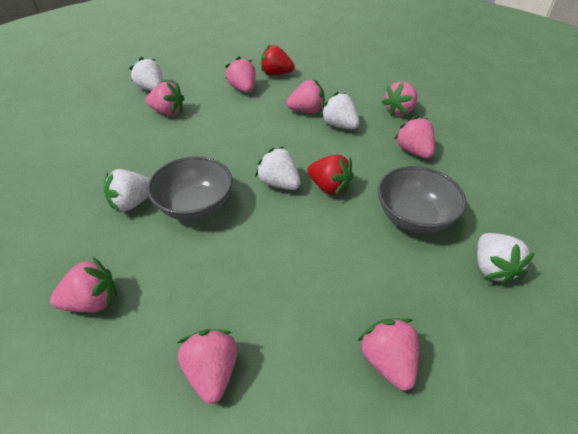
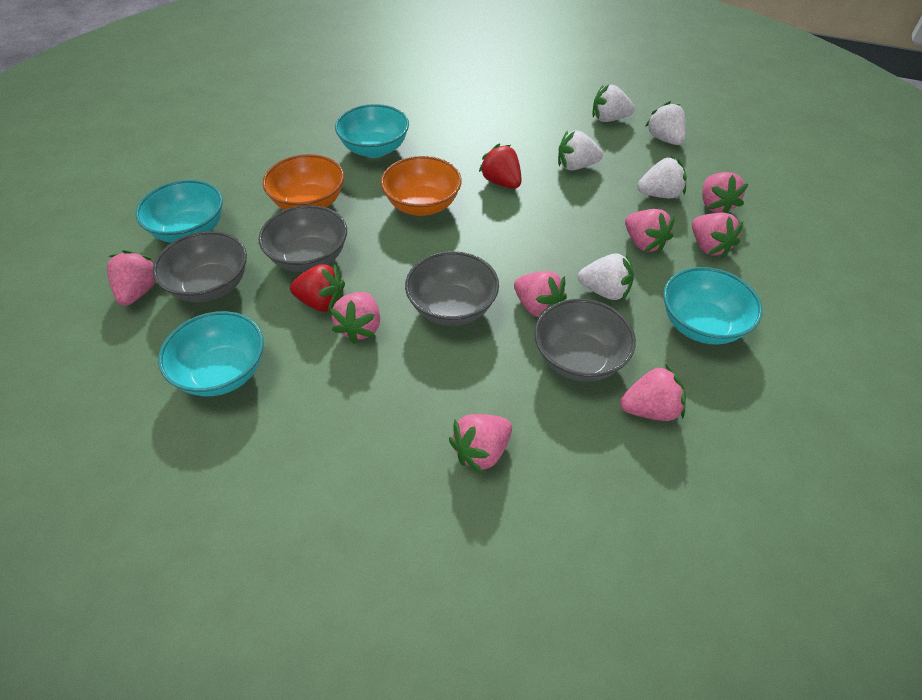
grey bowl: 2 -> 4
orange bowl: 0 -> 2
turquoise bowl: 0 -> 4

